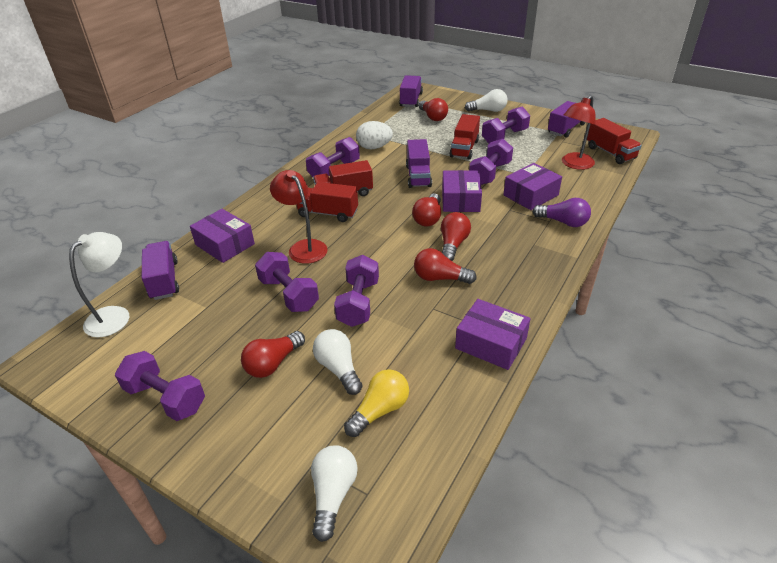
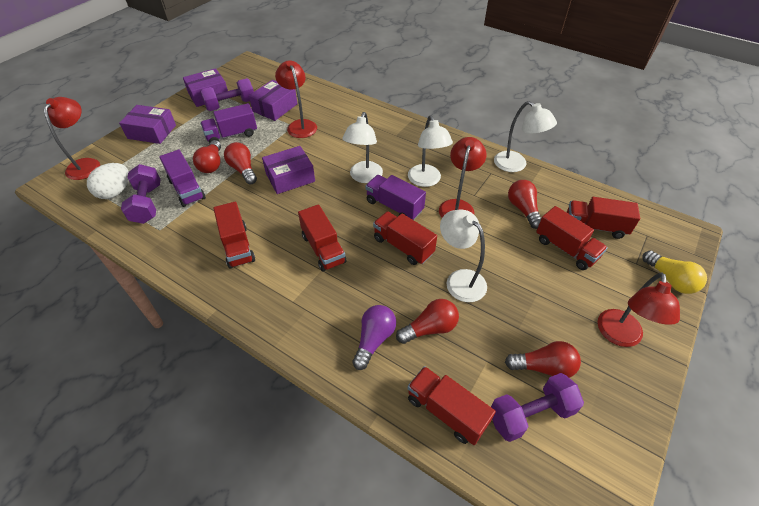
purple dumbbell: 6 -> 3
purple truck: 4 -> 3
red lamp: 2 -> 4
red truck: 4 -> 6
white lamp: 1 -> 4
white light bulb: 3 -> 0

